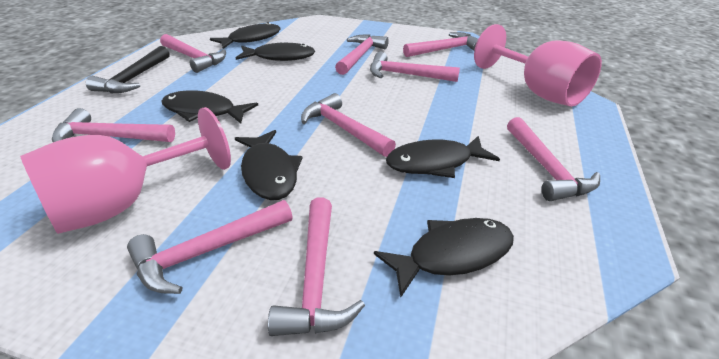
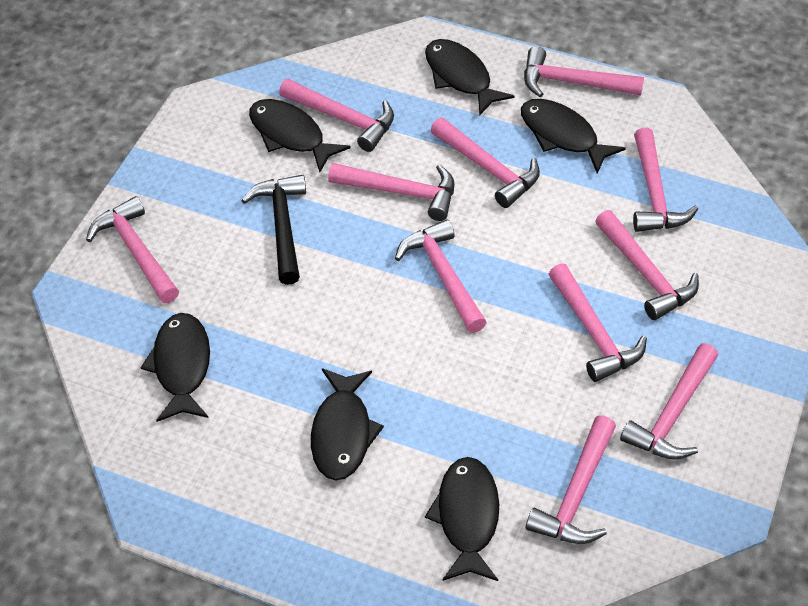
pink goblet: 2 -> 0
pink hammer: 9 -> 11

